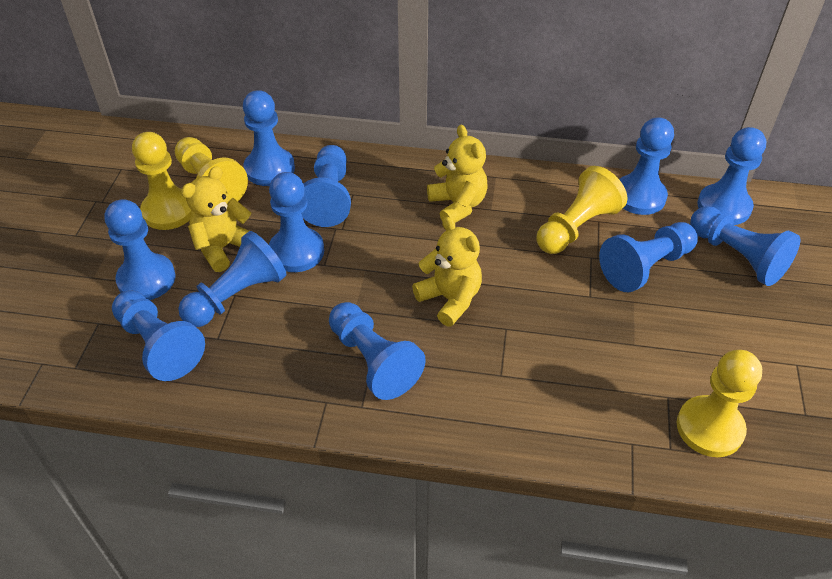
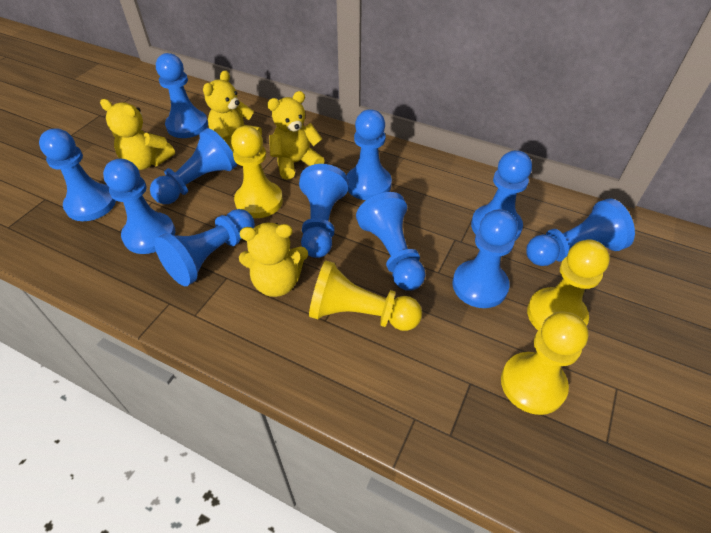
yellow teddy bear: 3 -> 4

